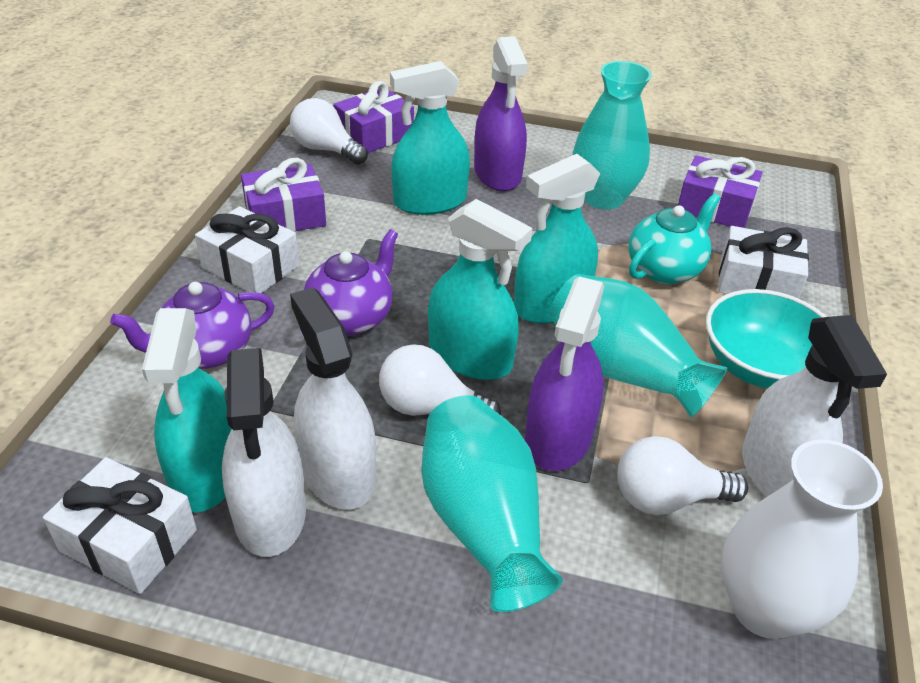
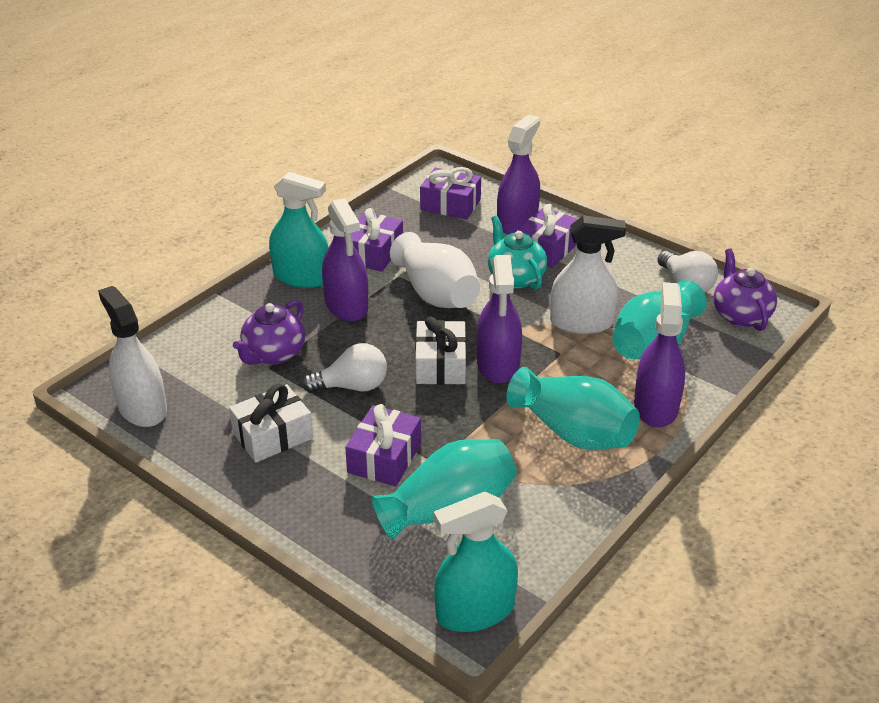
purple gift: 3 -> 4
purple spray bottle: 2 -> 4
turquoise bowl: 1 -> 0
turquoise spray bottle: 4 -> 2
white gift: 3 -> 2
white light bulb: 3 -> 2
white spray bottle: 3 -> 2

